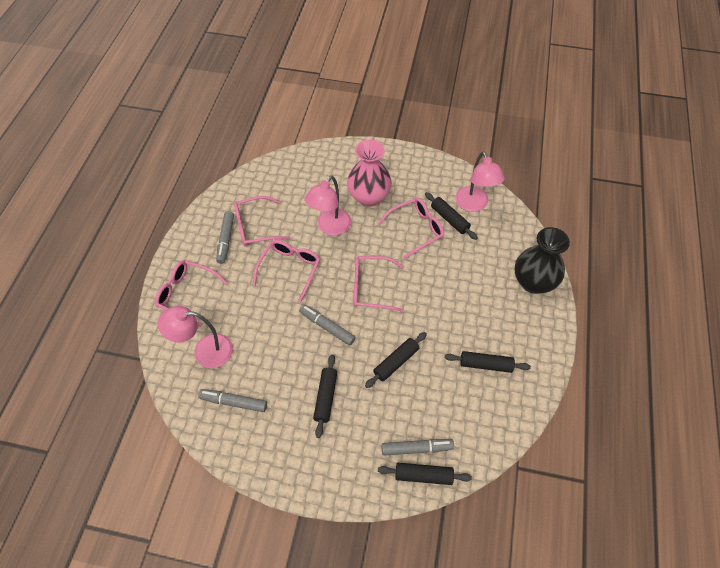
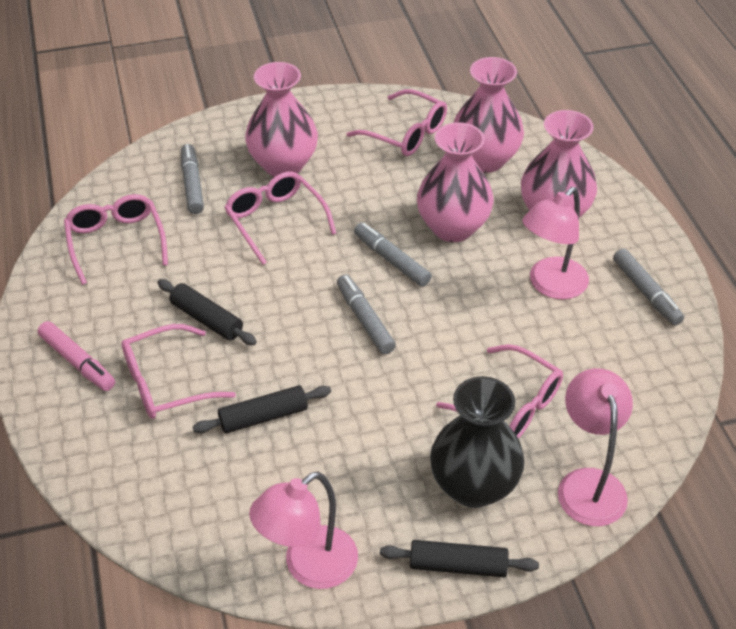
black rolling pin: 5 -> 3
pink marker: 0 -> 1
pink vase: 1 -> 4

